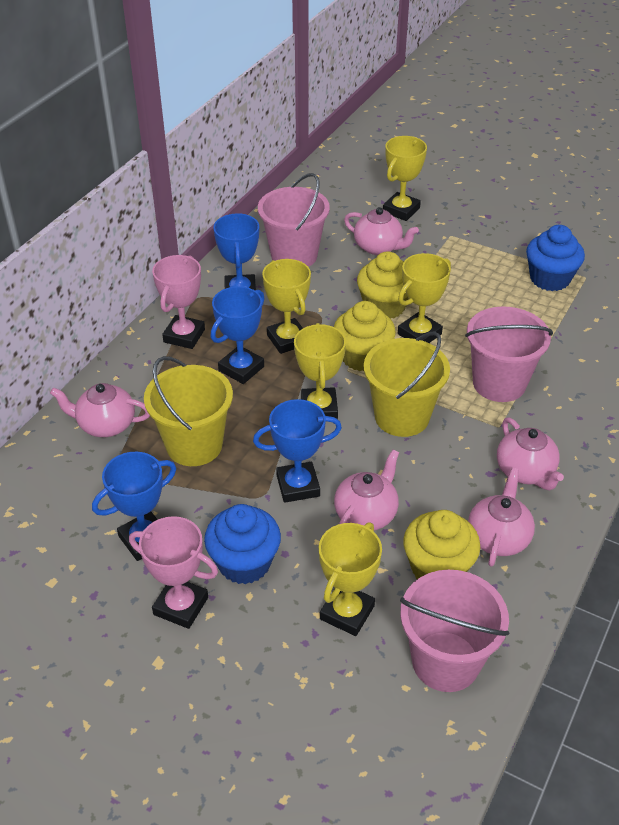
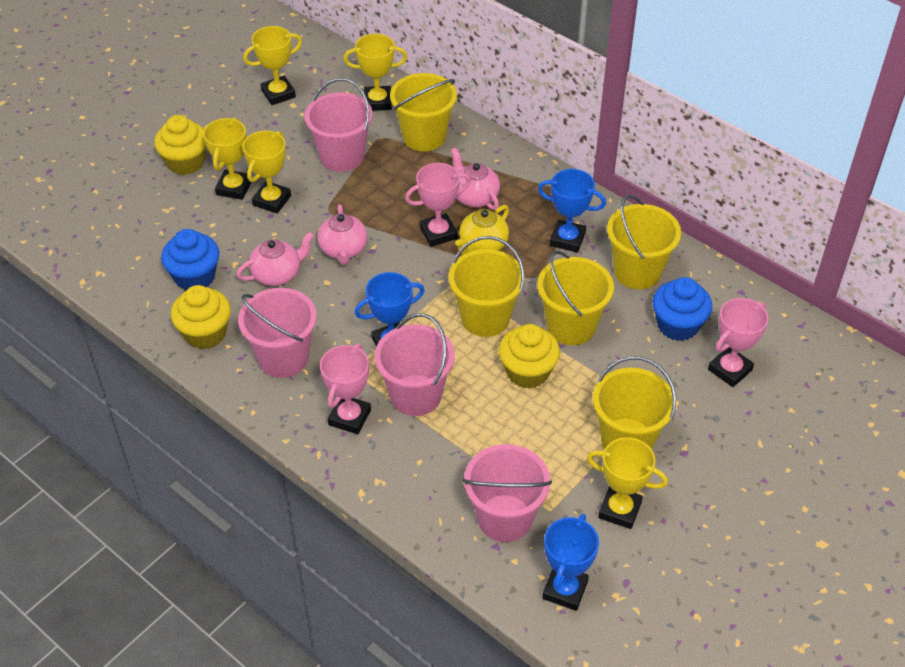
blue trophy: 4 -> 3
pink bucket: 3 -> 4
pink teapot: 5 -> 3
pink trophy: 2 -> 3
yellow bucket: 2 -> 5
yellow teapot: 0 -> 1

